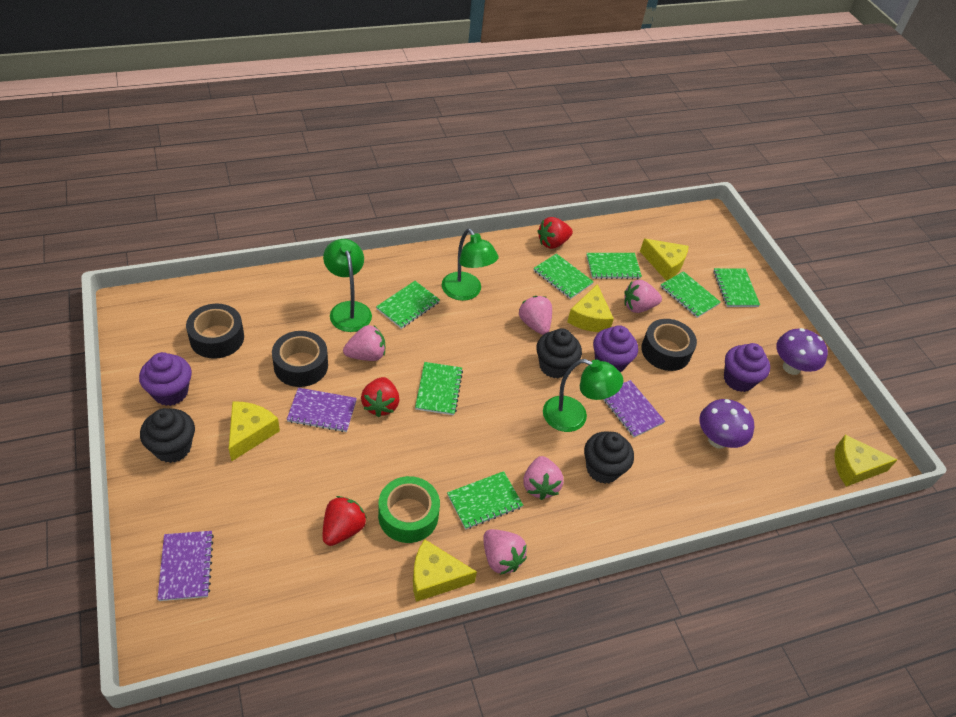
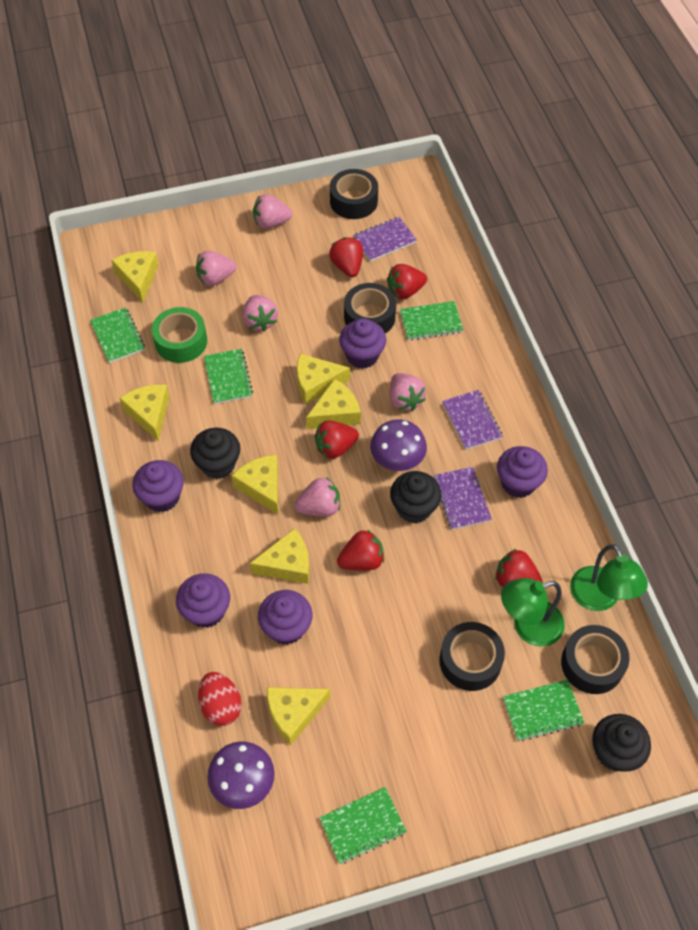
black tape: 3 -> 4
green lamp: 3 -> 2
green notebook: 7 -> 5
purple cupcake: 3 -> 5
red egg: 0 -> 1
red strawberry: 3 -> 5
yellow cheese: 5 -> 7

